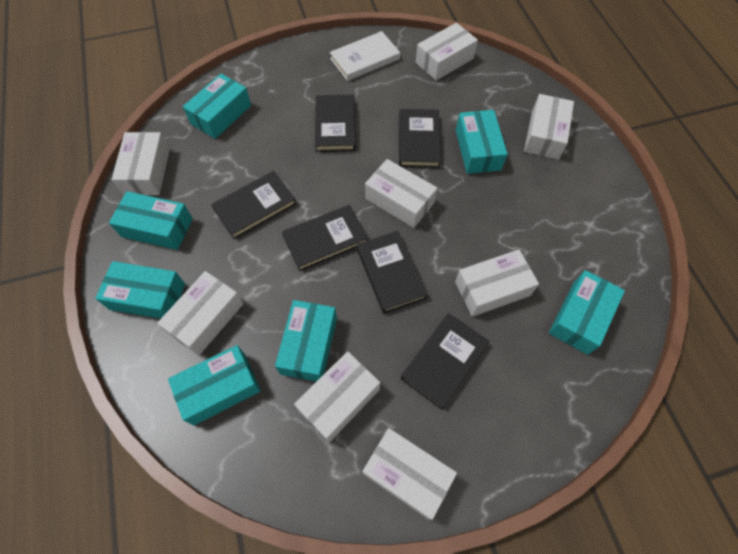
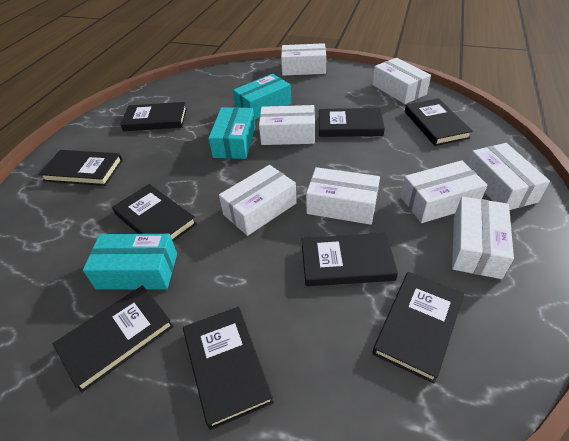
black book: 6 -> 9
turquoise box: 7 -> 3
white book: 1 -> 0

